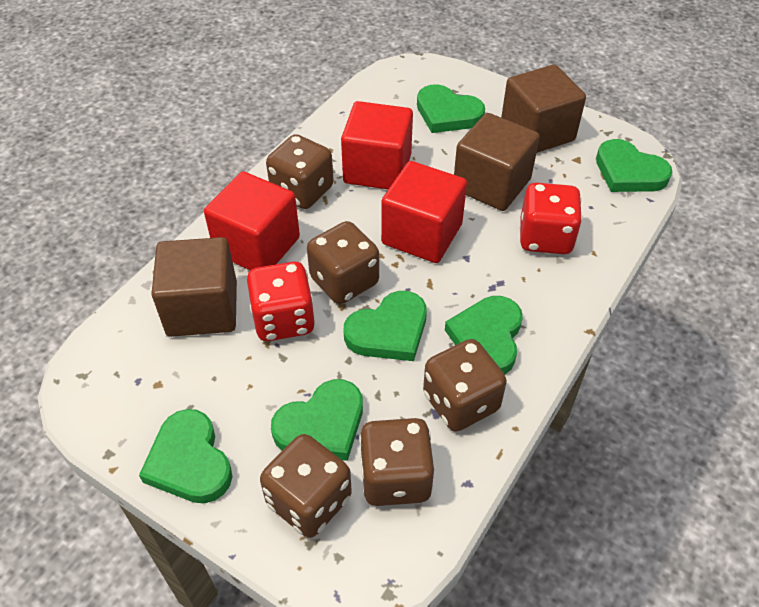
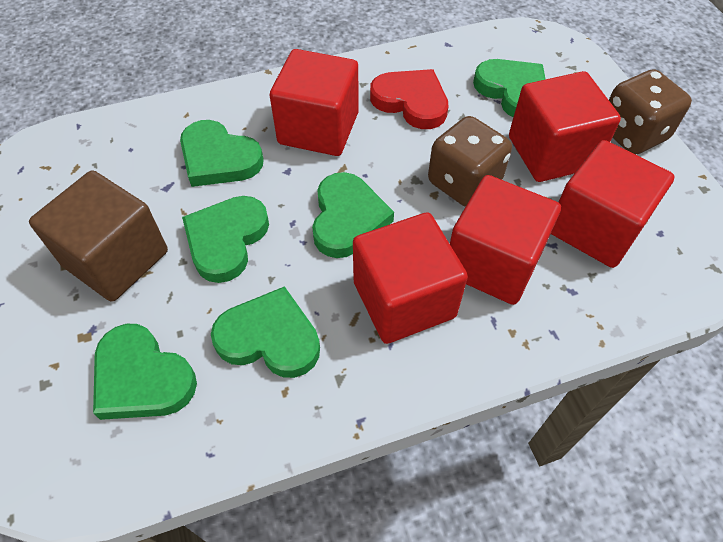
brown cube: 3 -> 1
brown dice: 5 -> 2
red cube: 3 -> 5
red dice: 2 -> 0
red heart: 0 -> 1

